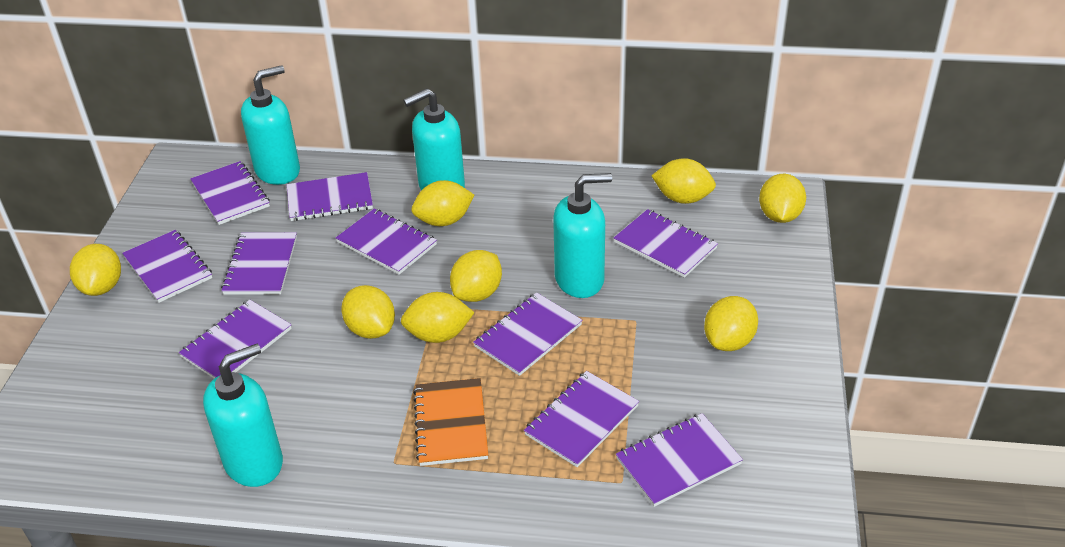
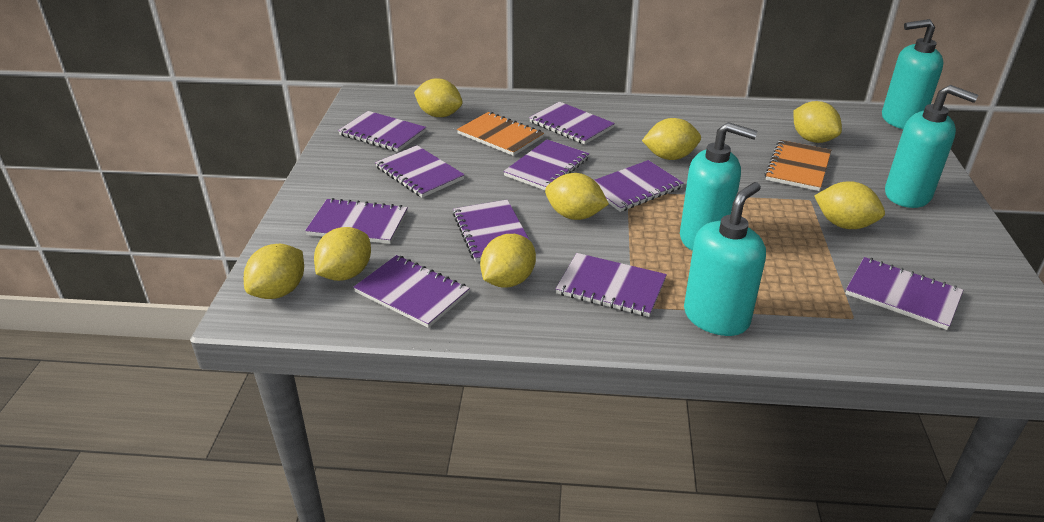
orange notebook: 1 -> 2

